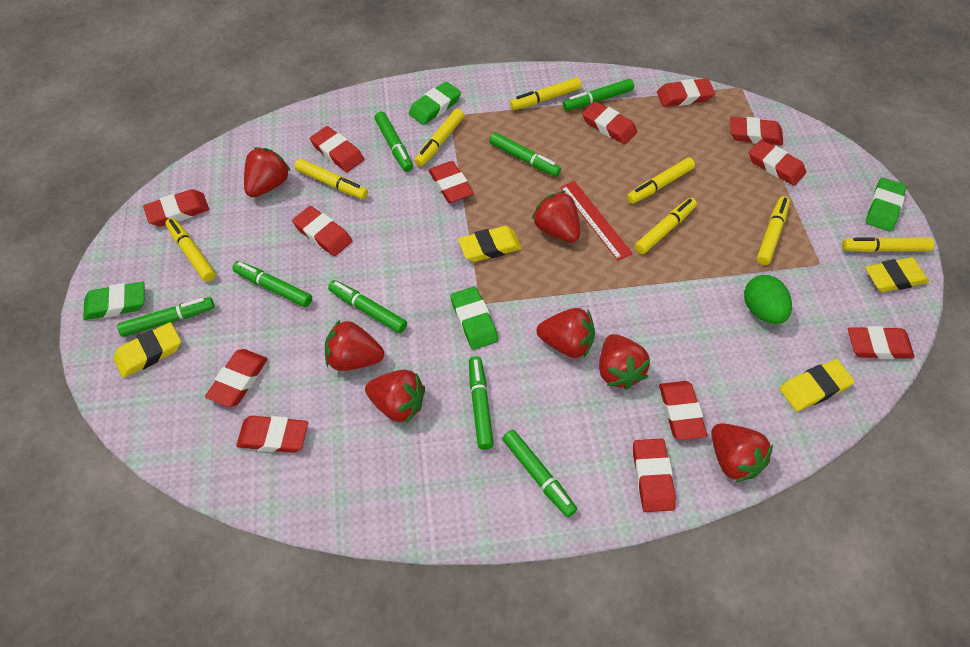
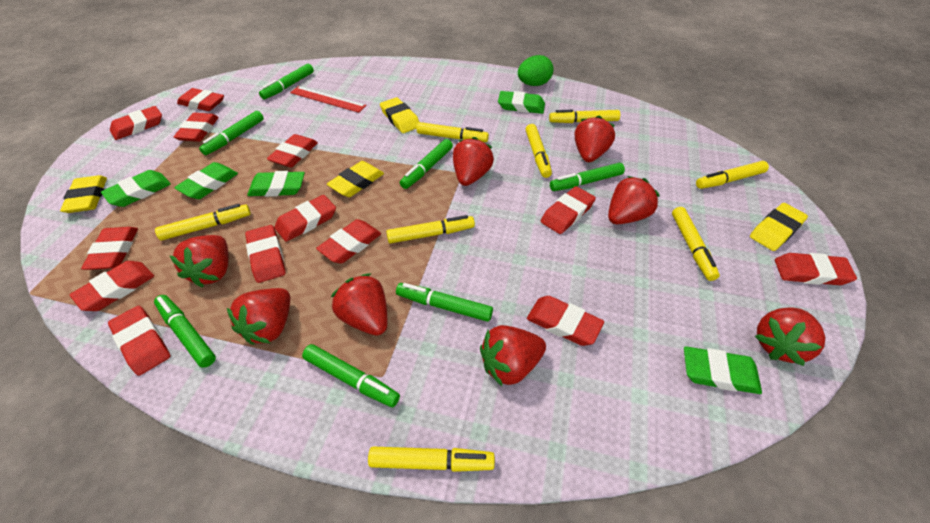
green eraser: 4 -> 5
green marker: 8 -> 7
red strawberry: 7 -> 8

